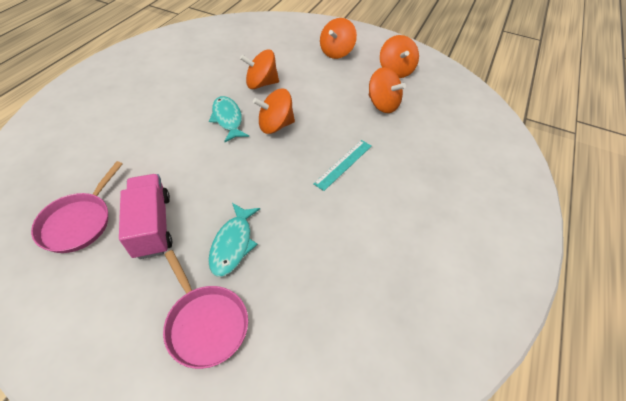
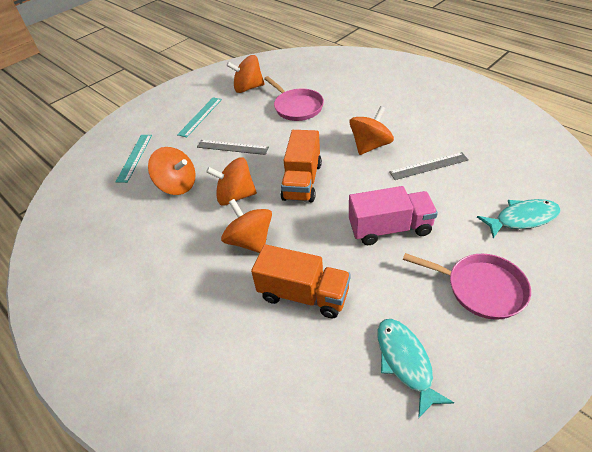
grey ruler: 0 -> 2
orange truck: 0 -> 2
turquoise ruler: 1 -> 2

